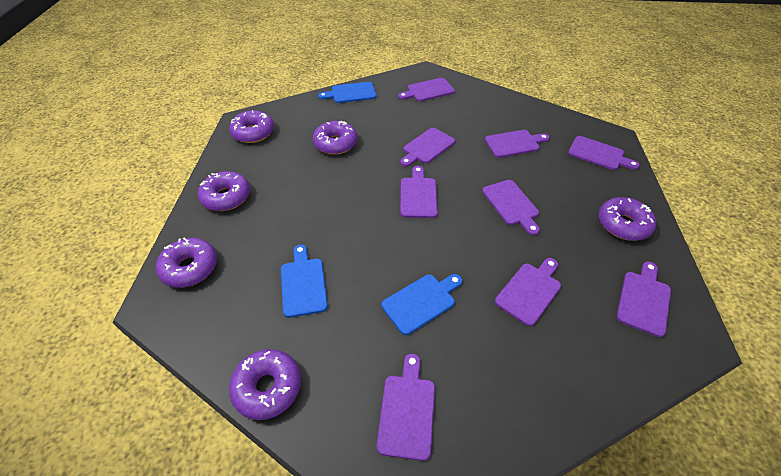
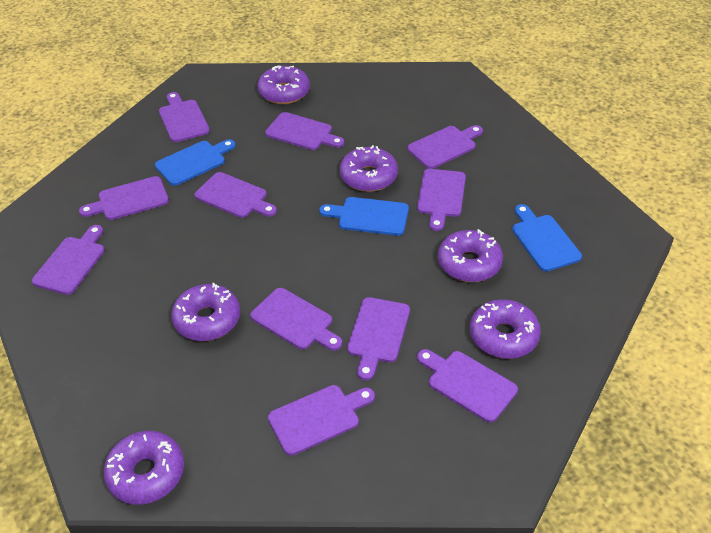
purple cutting board: 9 -> 11

